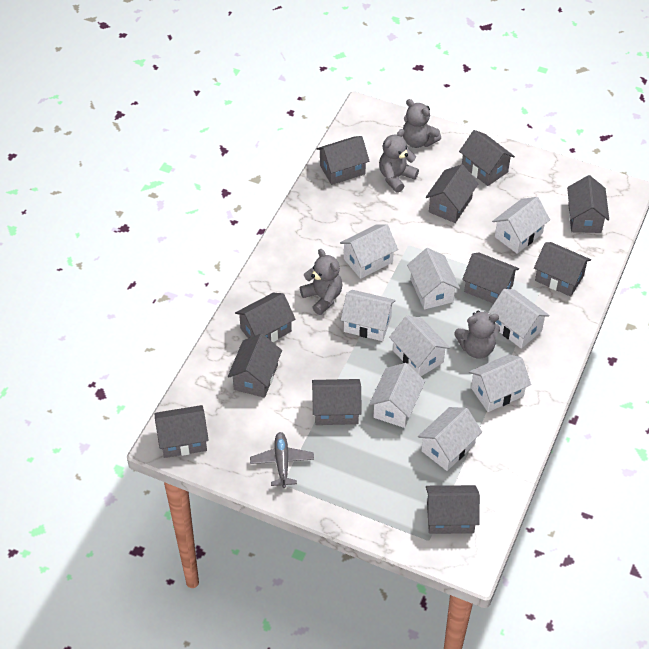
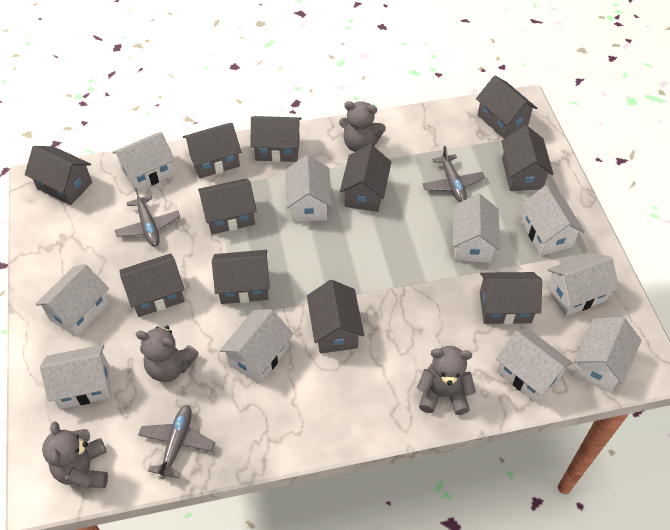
grey plane: 1 -> 3
white house: 9 -> 10

